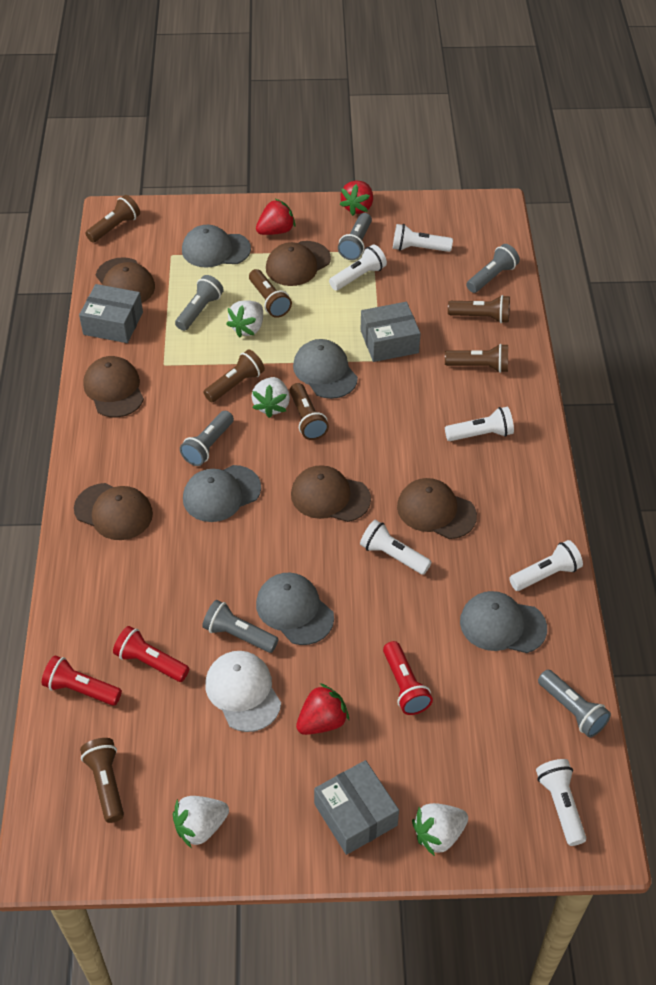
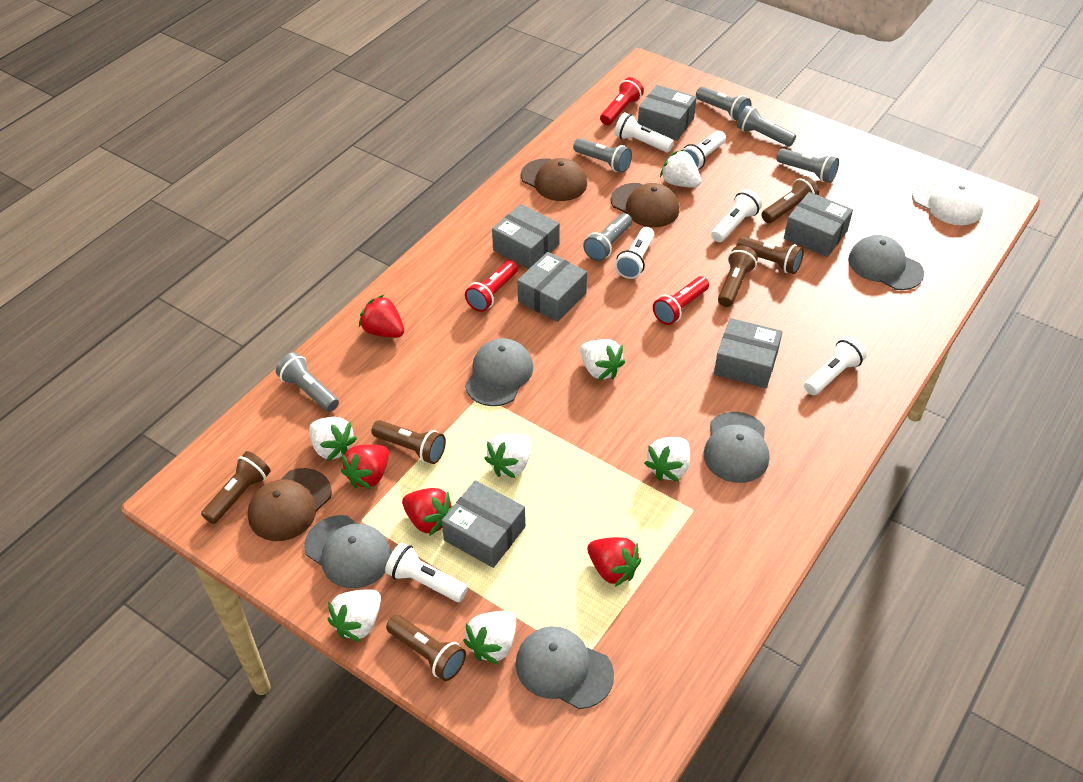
brown cap: 6 -> 3
brown flashlight: 7 -> 6
grey box: 3 -> 6
red strawberry: 3 -> 4
white strawberry: 4 -> 7

